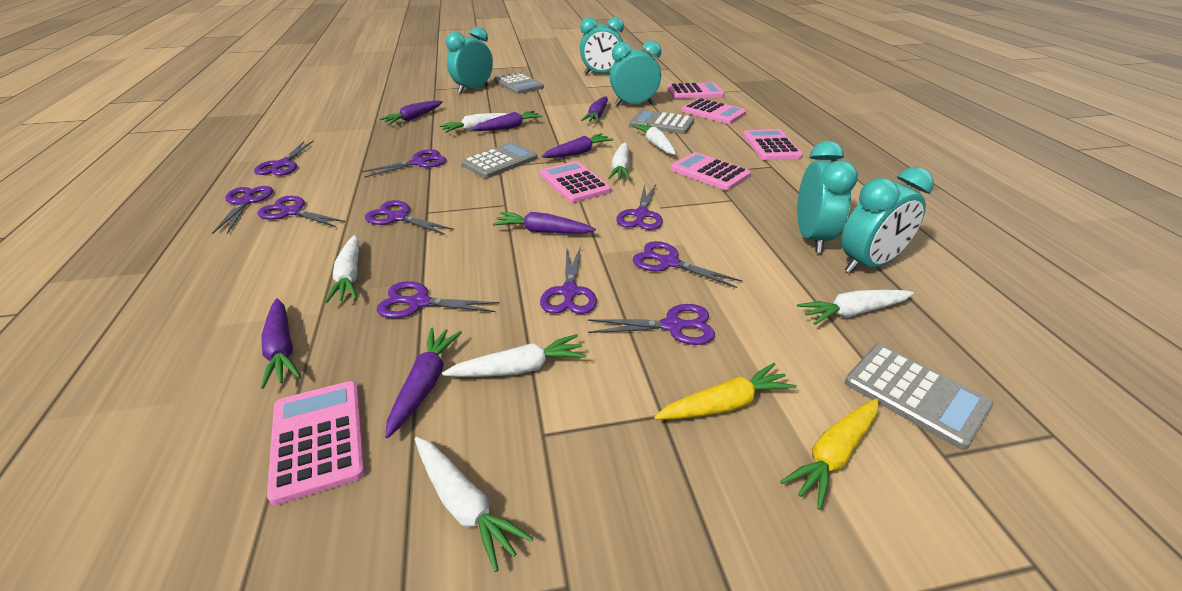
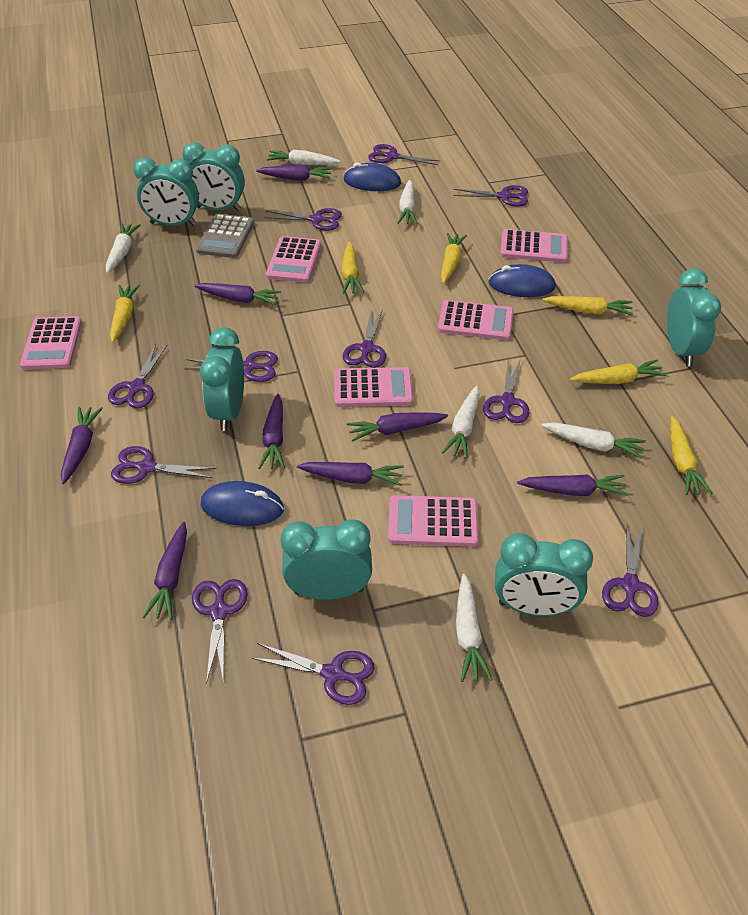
blue mouse: 0 -> 3
grey calculator: 4 -> 1
purple carrot: 7 -> 8
purple scissors: 10 -> 11
turquoise clock: 5 -> 6
white carrot: 7 -> 6
yellow carrot: 2 -> 6

